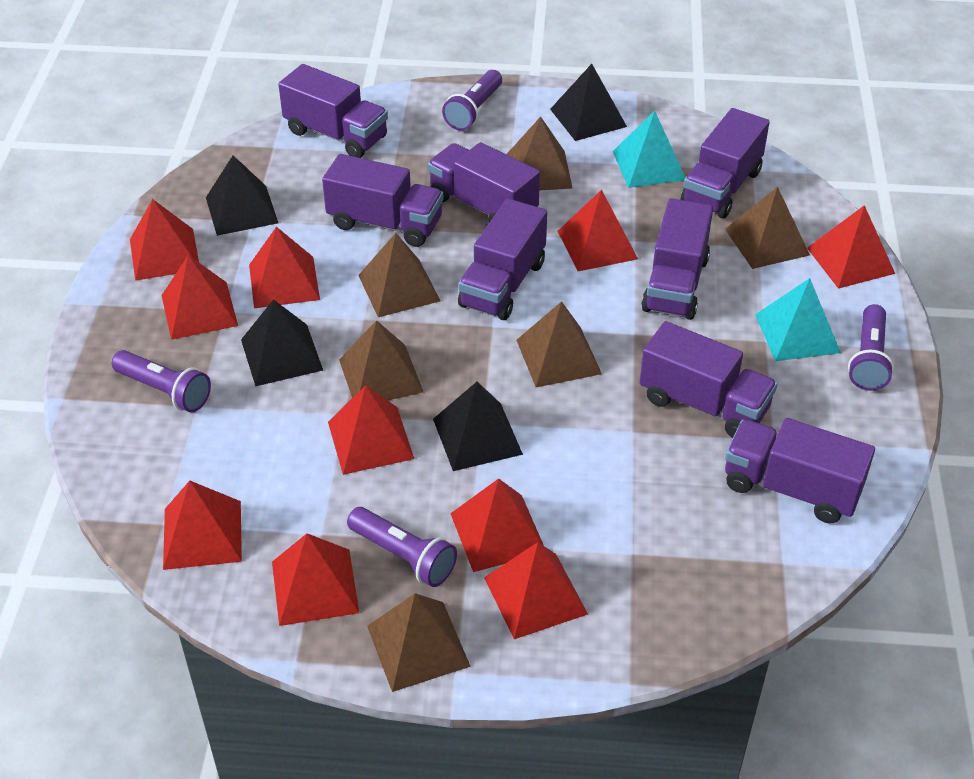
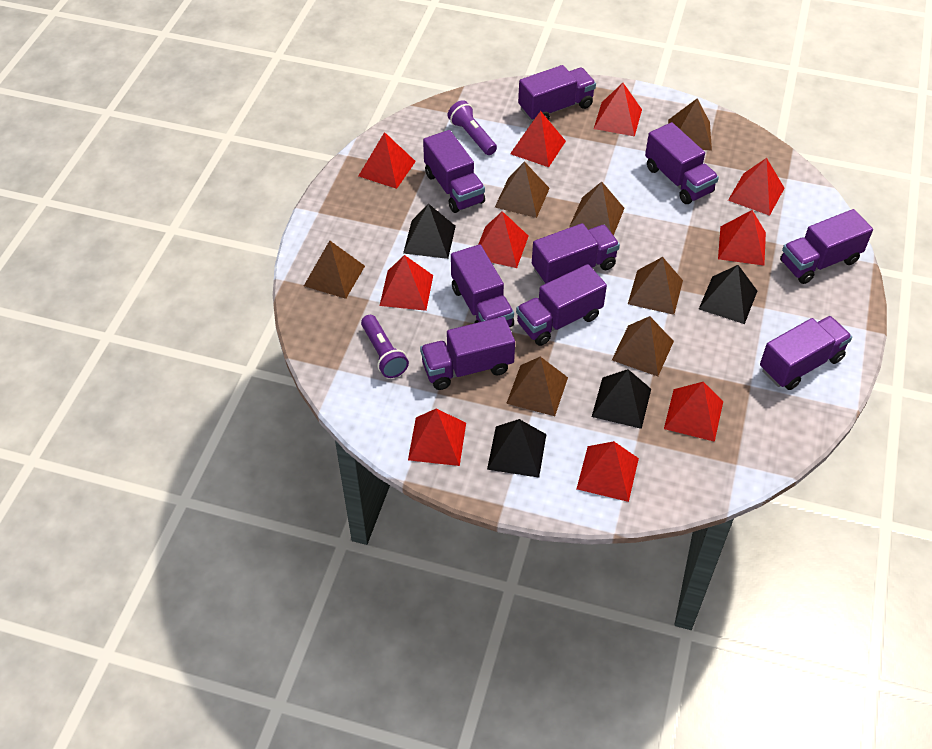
brown pyramid: 6 -> 7
purple flashlight: 4 -> 2
purple truck: 8 -> 9
turquoise pyramid: 2 -> 0

